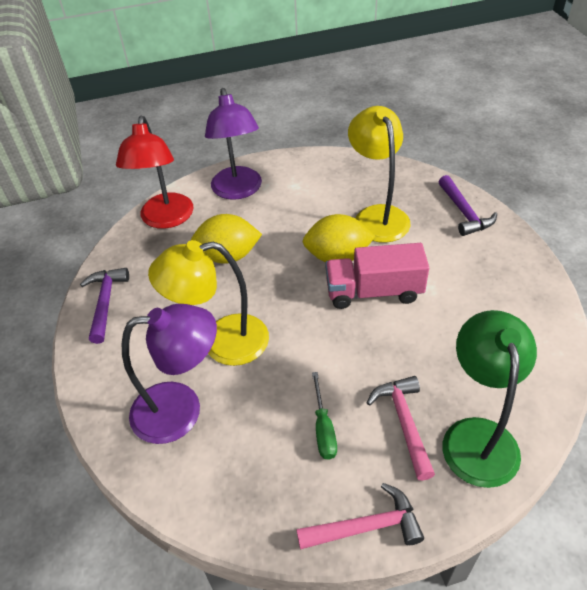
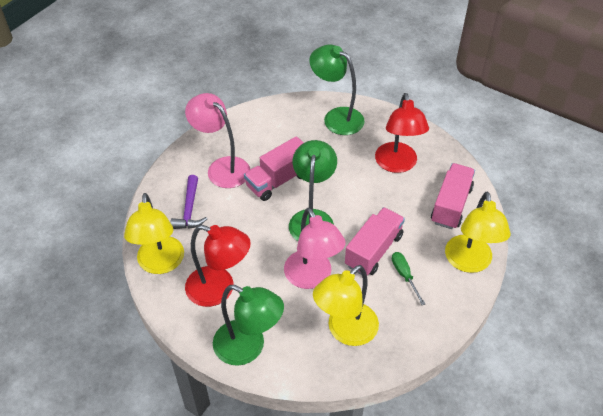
green lamp: 1 -> 3
pink hammer: 2 -> 0
pink lamp: 0 -> 2
pink truck: 1 -> 3
purple hammer: 2 -> 1
purple lamp: 2 -> 0
red lamp: 1 -> 2
yellow lamp: 2 -> 3
yellow lemon: 2 -> 0

